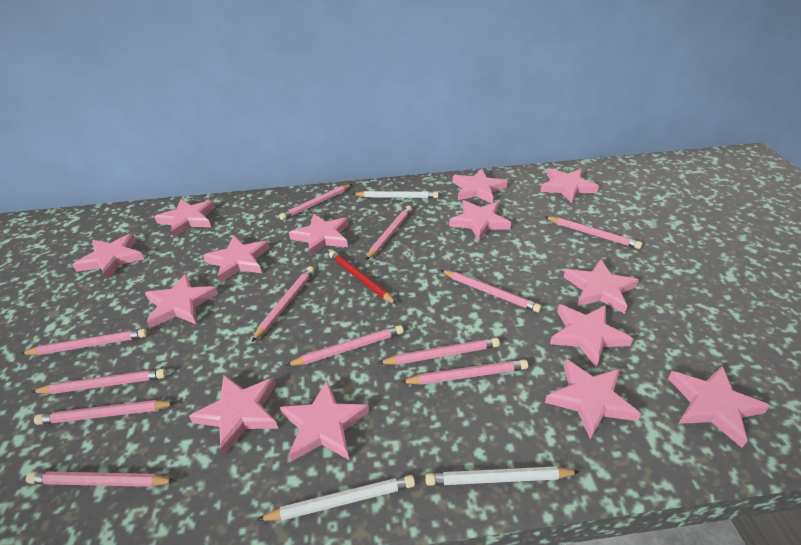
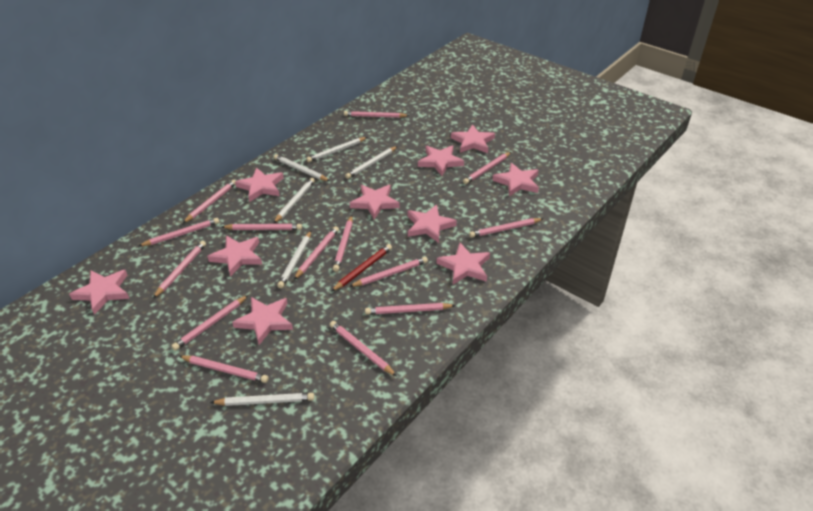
pink pencil: 12 -> 14
pink star: 14 -> 10
white pencil: 3 -> 6

